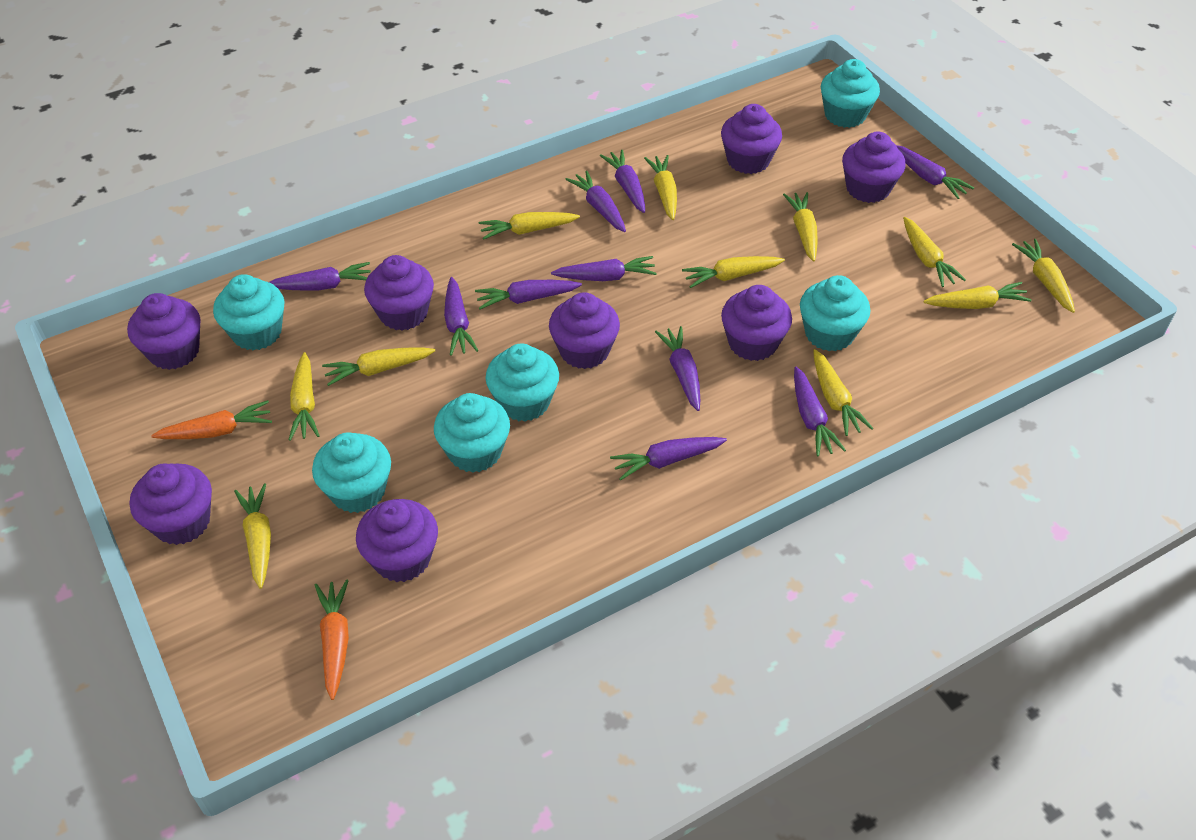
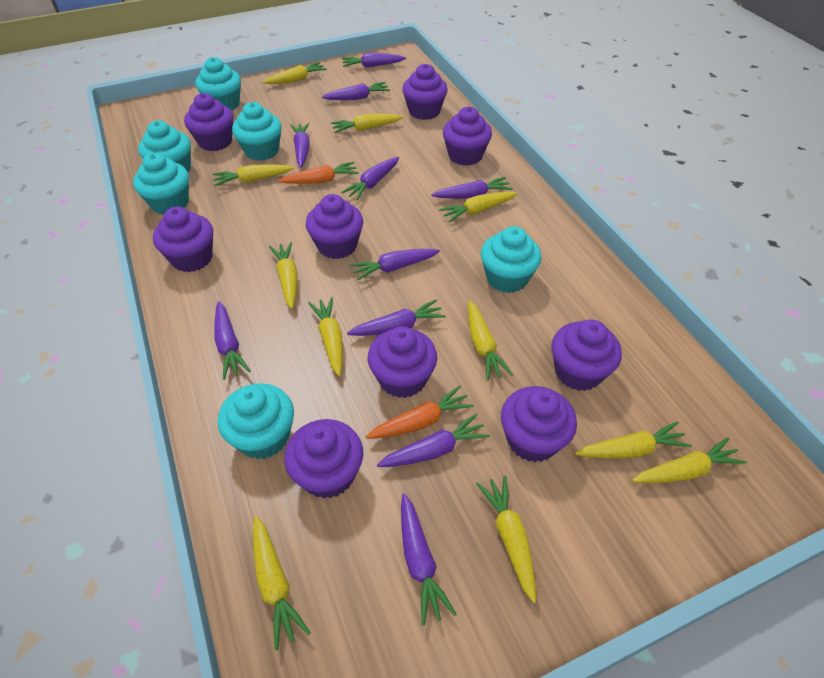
purple cupcake: 8 -> 9

